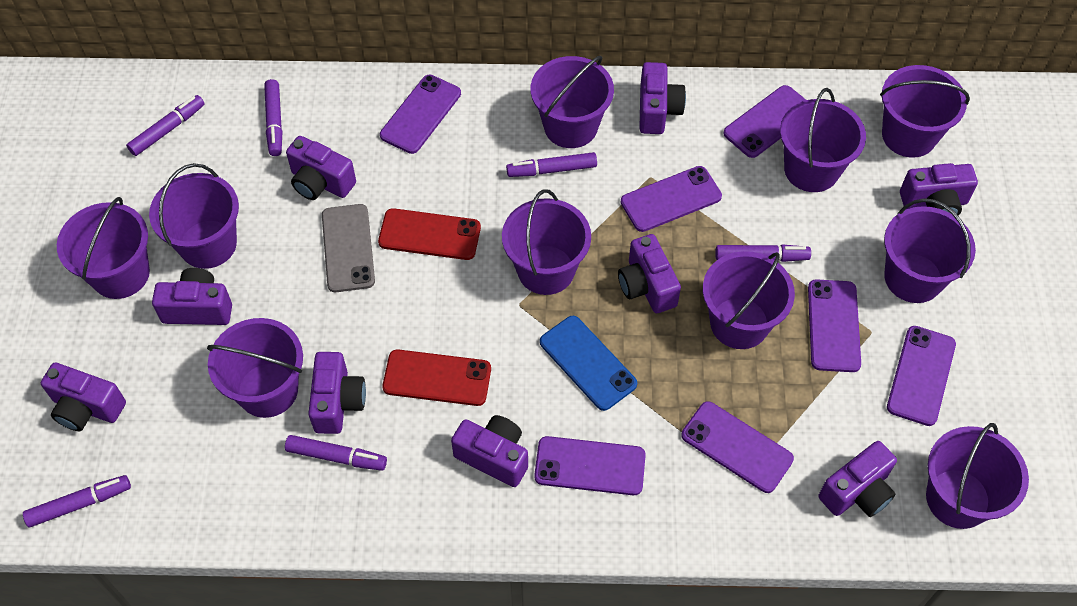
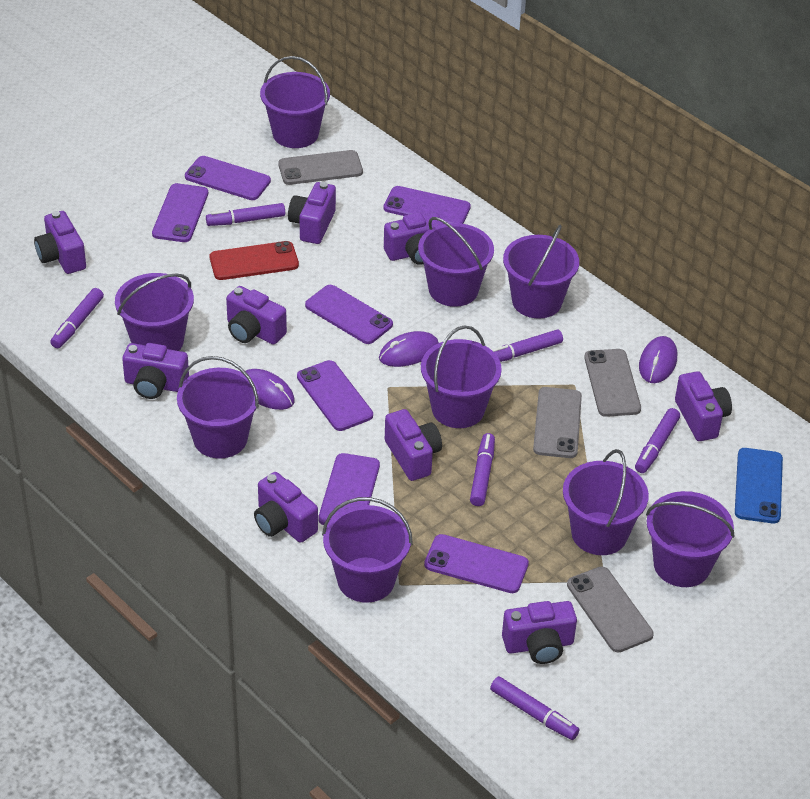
grey phone: 1 -> 4
purple bucket: 10 -> 9
purple mouse: 0 -> 3
red phone: 2 -> 1

